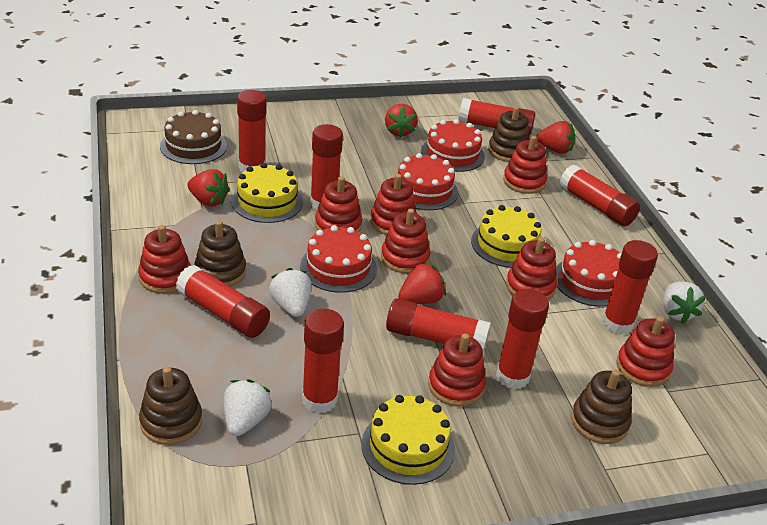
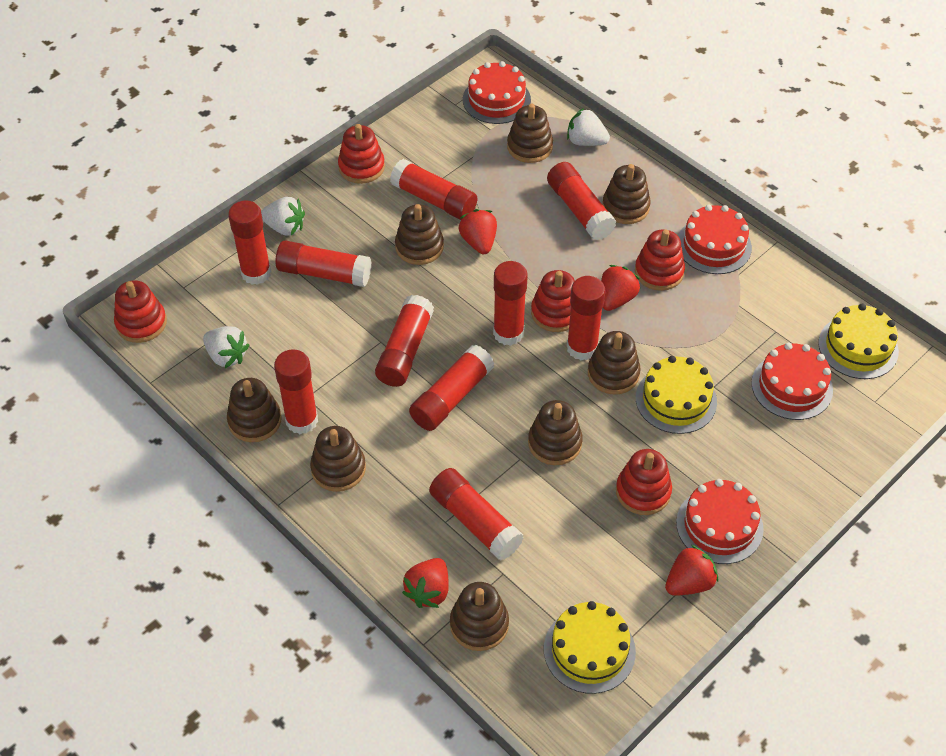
brown cake: 1 -> 0
brown stacking toy: 4 -> 8
red glue stick: 9 -> 10
red stacking toy: 8 -> 5

